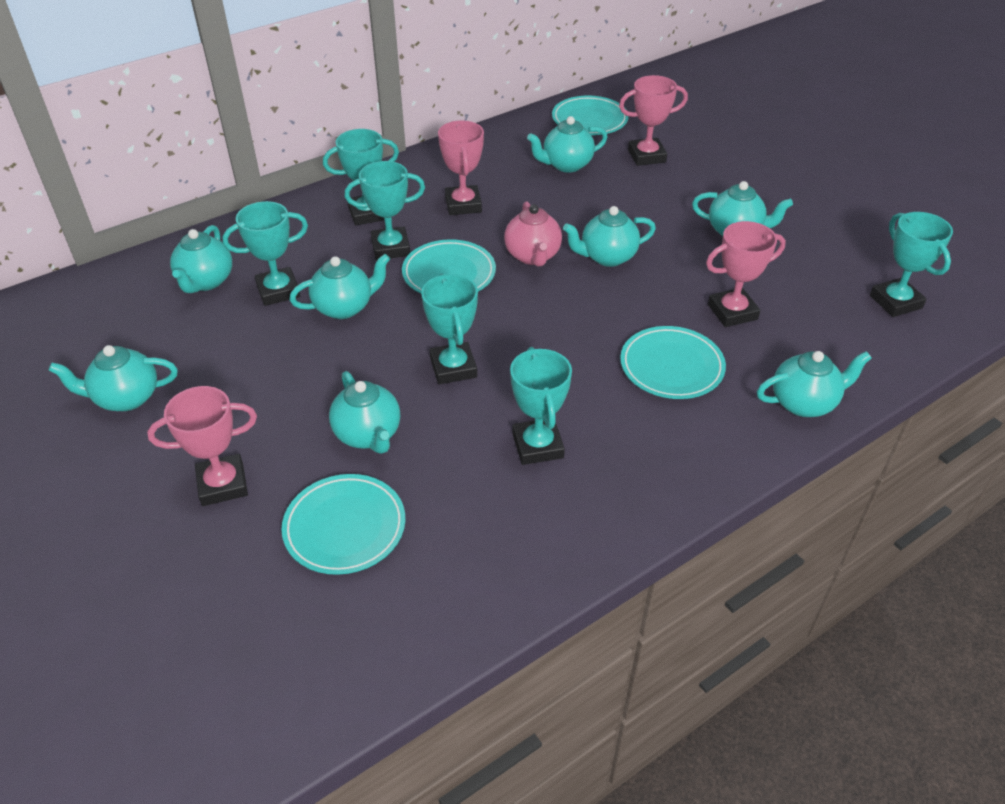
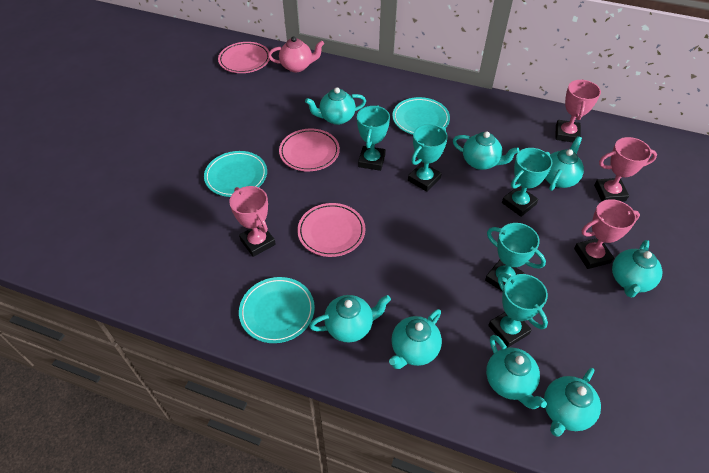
pink plate: 0 -> 3
turquoise plate: 4 -> 3
turquoise trophy: 6 -> 5

